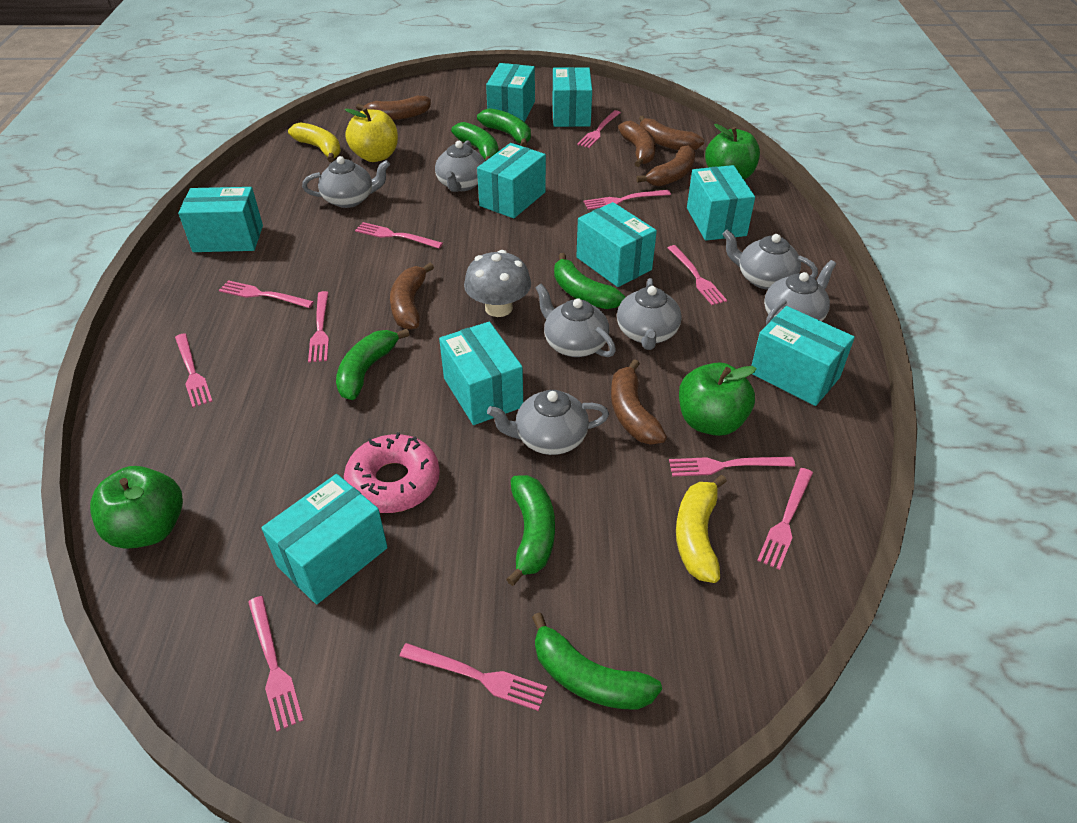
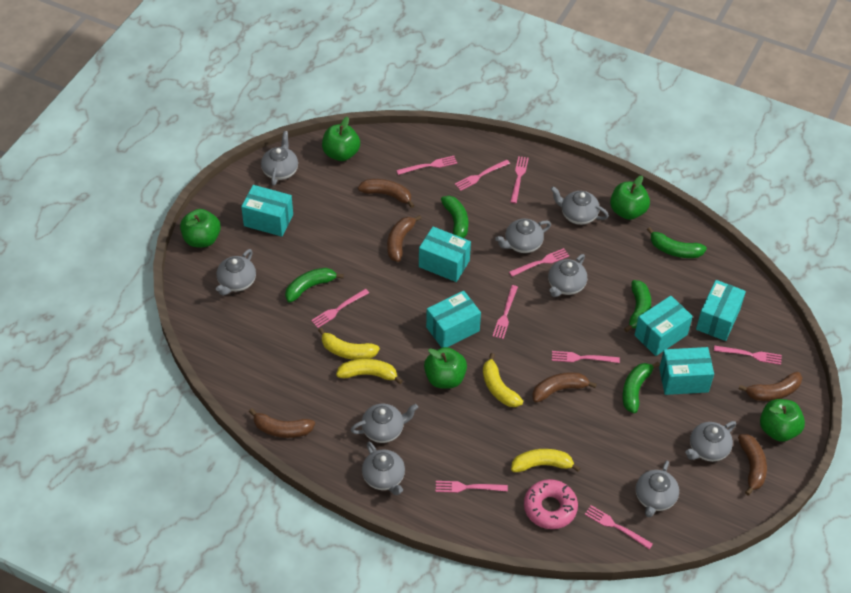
green apple: 3 -> 5
green banana: 6 -> 5
grey mushroom: 1 -> 0
grey teapot: 7 -> 9
pink fork: 11 -> 10
turquoise box: 9 -> 6
yellow apple: 1 -> 0
yellow banana: 2 -> 4

